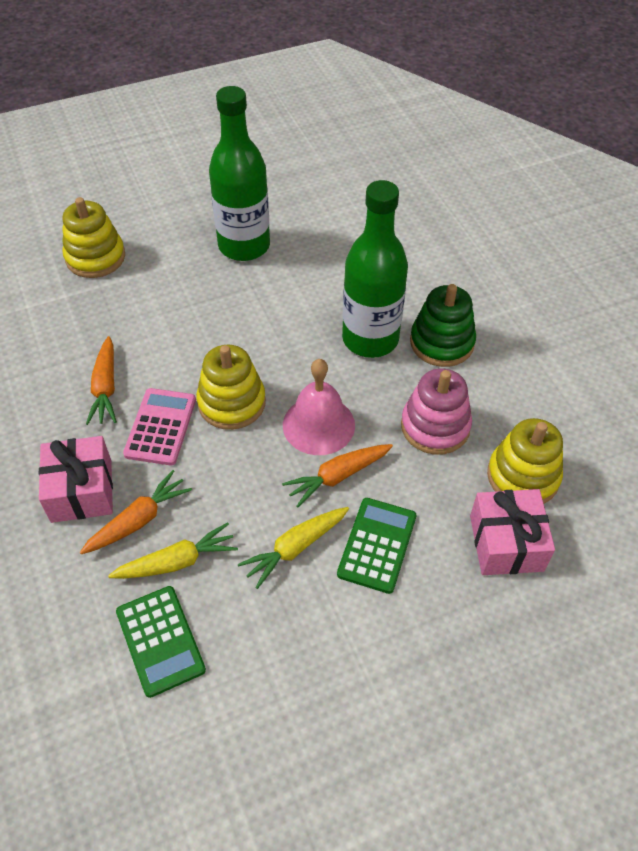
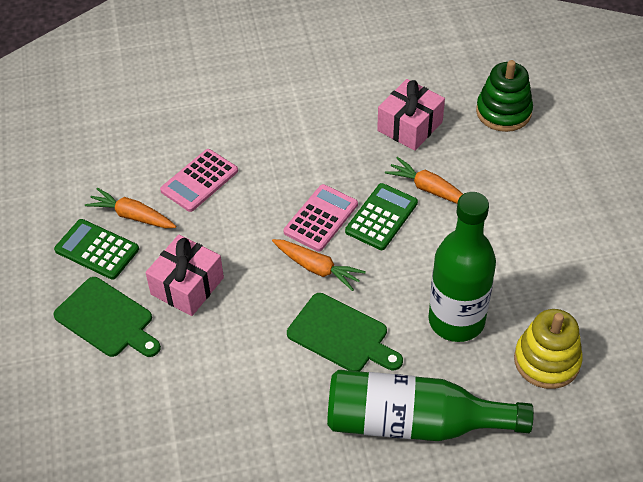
green cutting board: 0 -> 2
pink bell: 1 -> 0
pink calculator: 1 -> 2
pink stacking toy: 1 -> 0
yellow carrot: 2 -> 0
yellow stacking toy: 3 -> 1

